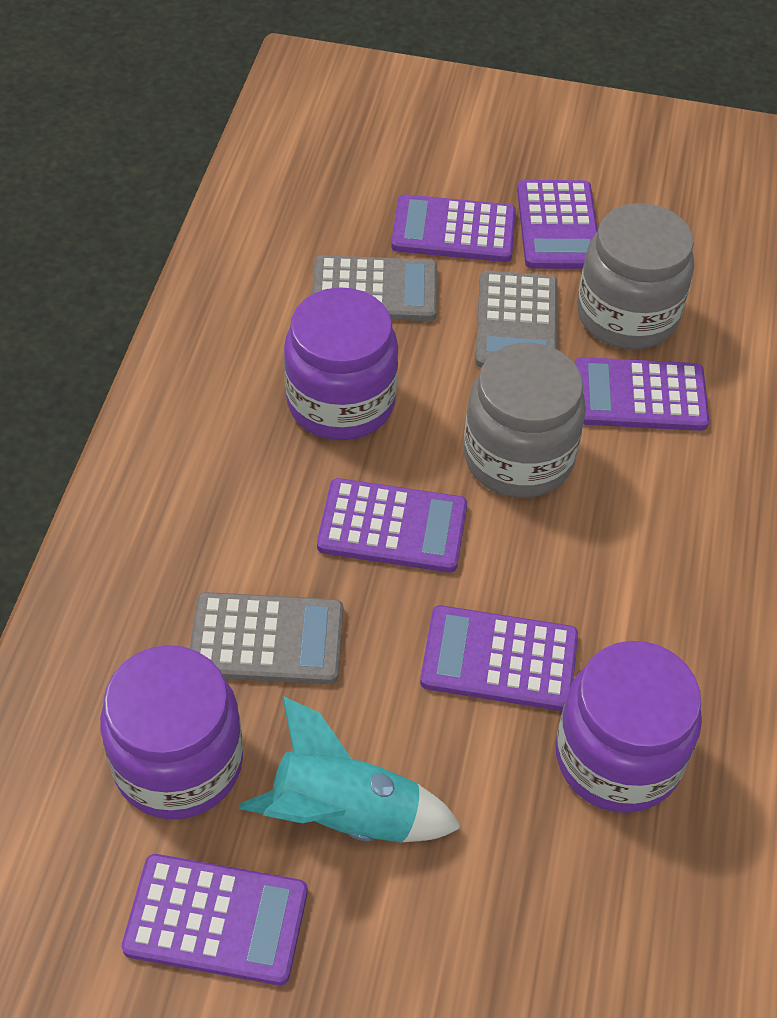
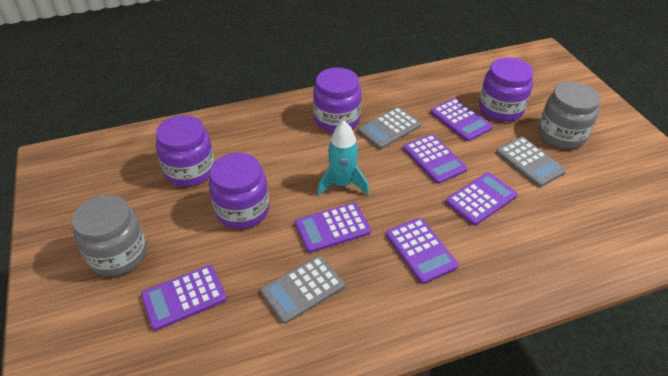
purple jar: 3 -> 4

